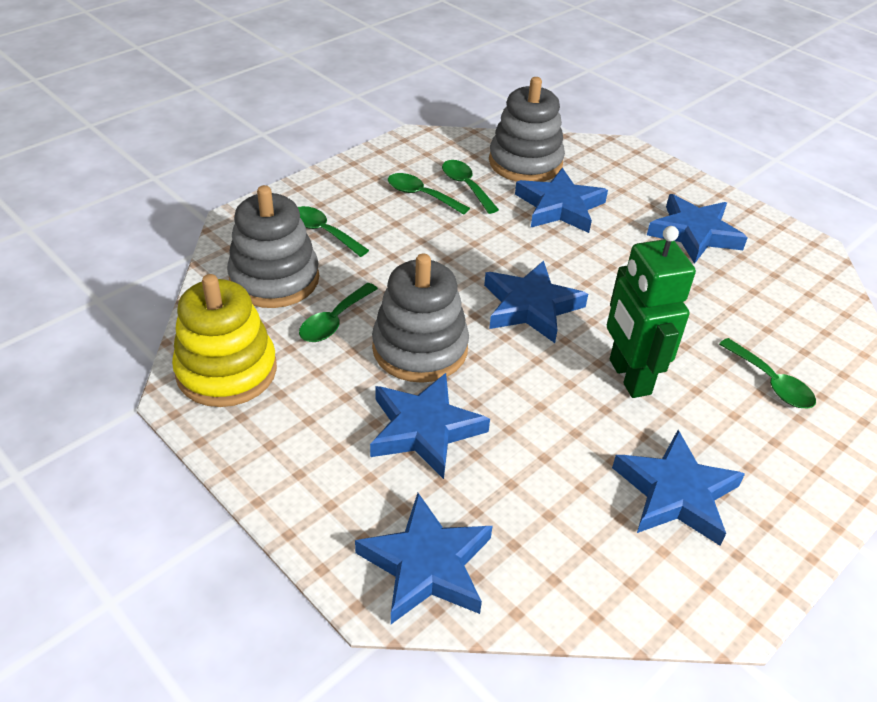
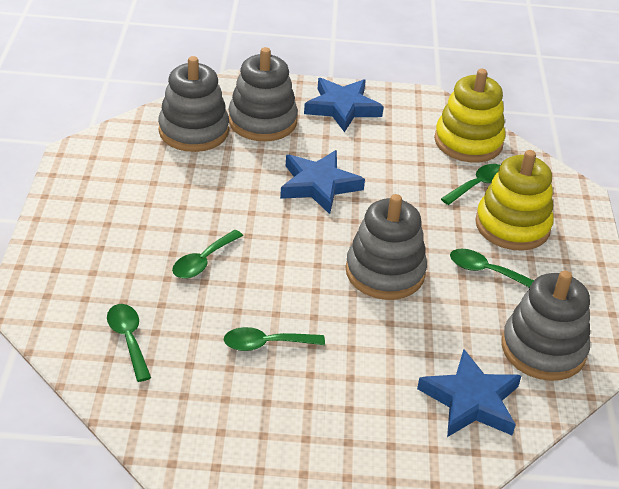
blue star: 6 -> 3
green robot: 1 -> 0
grey stacking toy: 3 -> 4
yellow stacking toy: 1 -> 2

